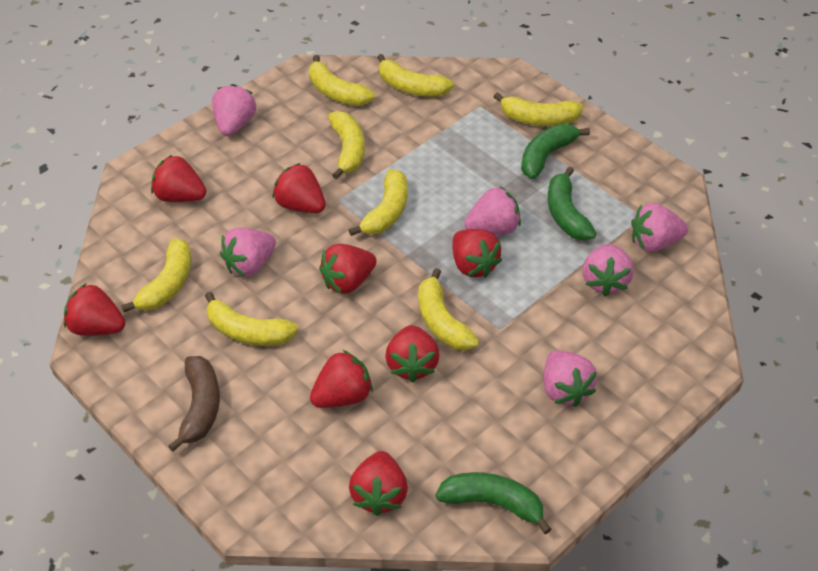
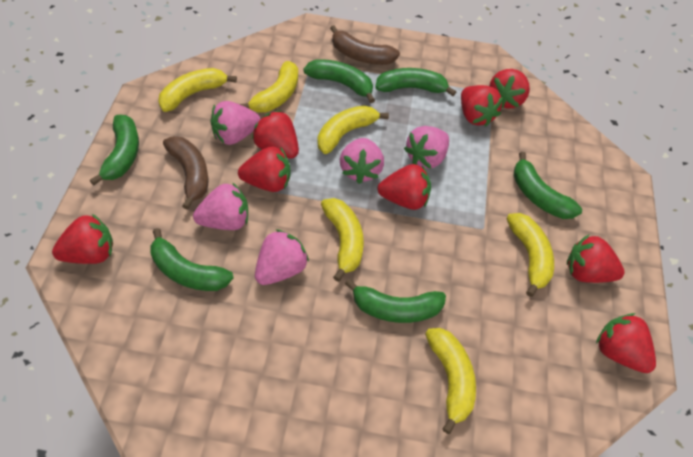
brown banana: 1 -> 2
green banana: 3 -> 6
pink strawberry: 6 -> 5
yellow banana: 8 -> 6

